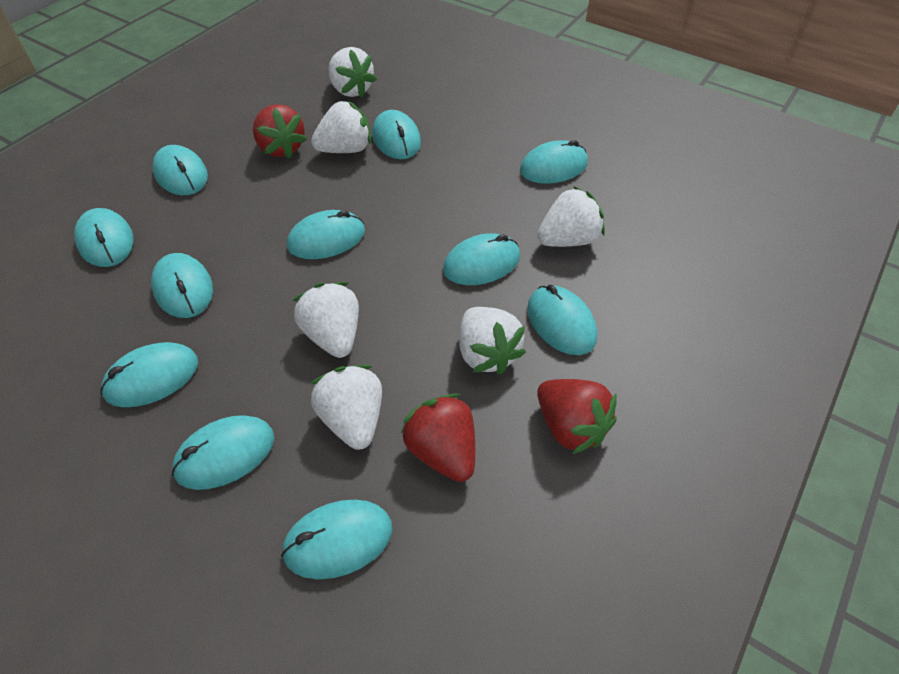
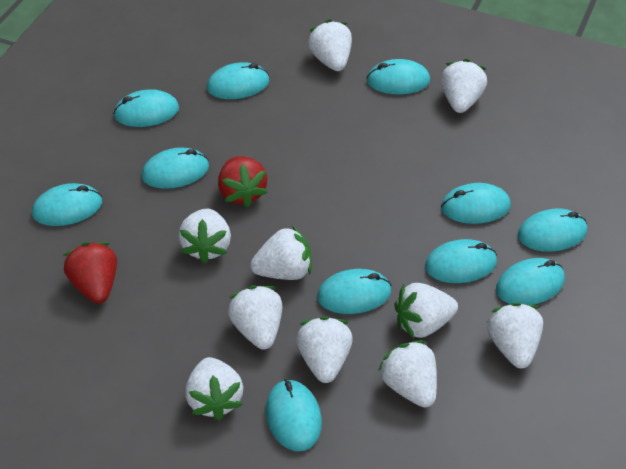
red strawberry: 3 -> 2
white strawberry: 6 -> 10

